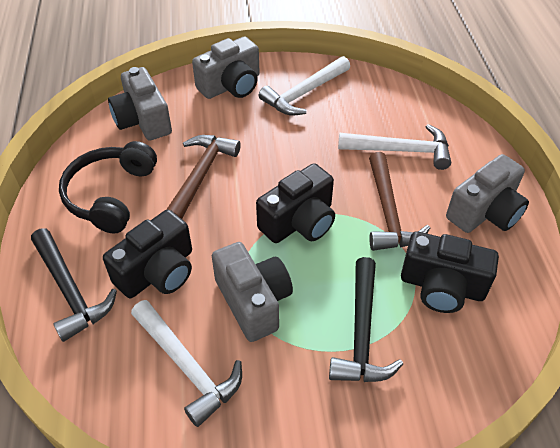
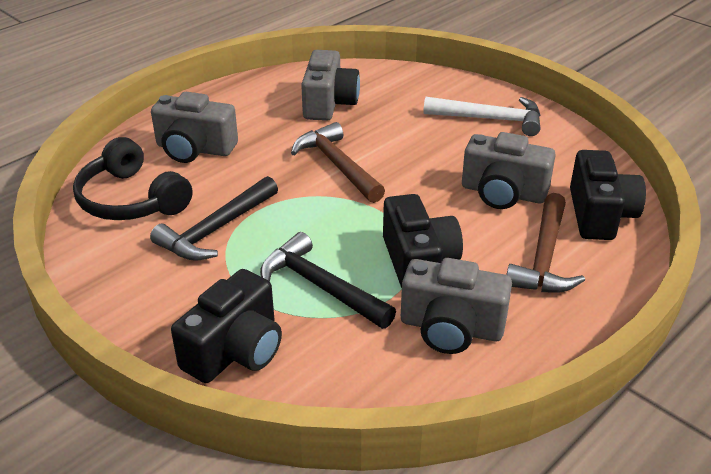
white hammer: 3 -> 1

